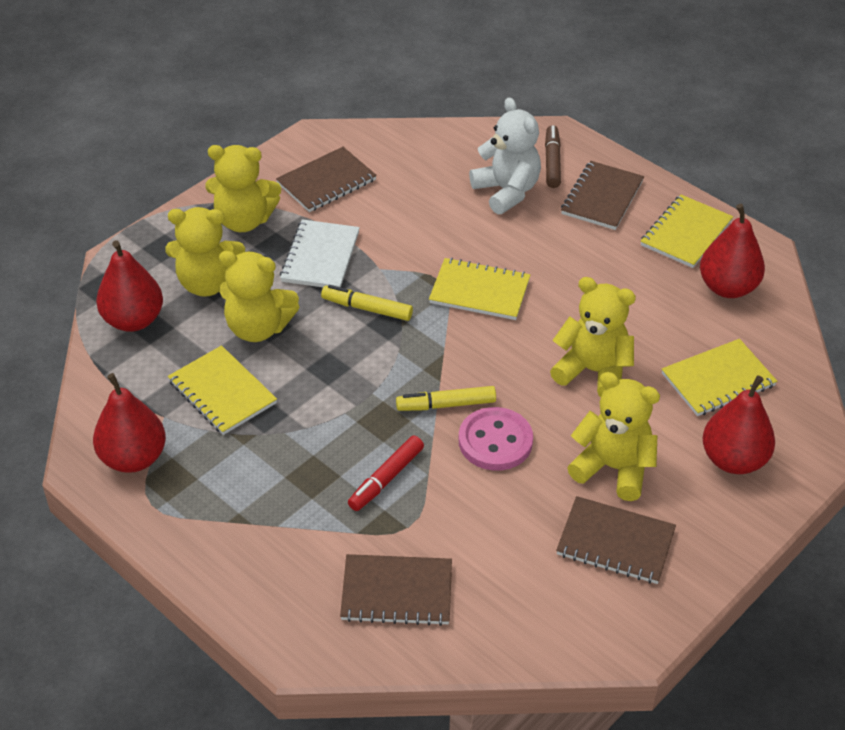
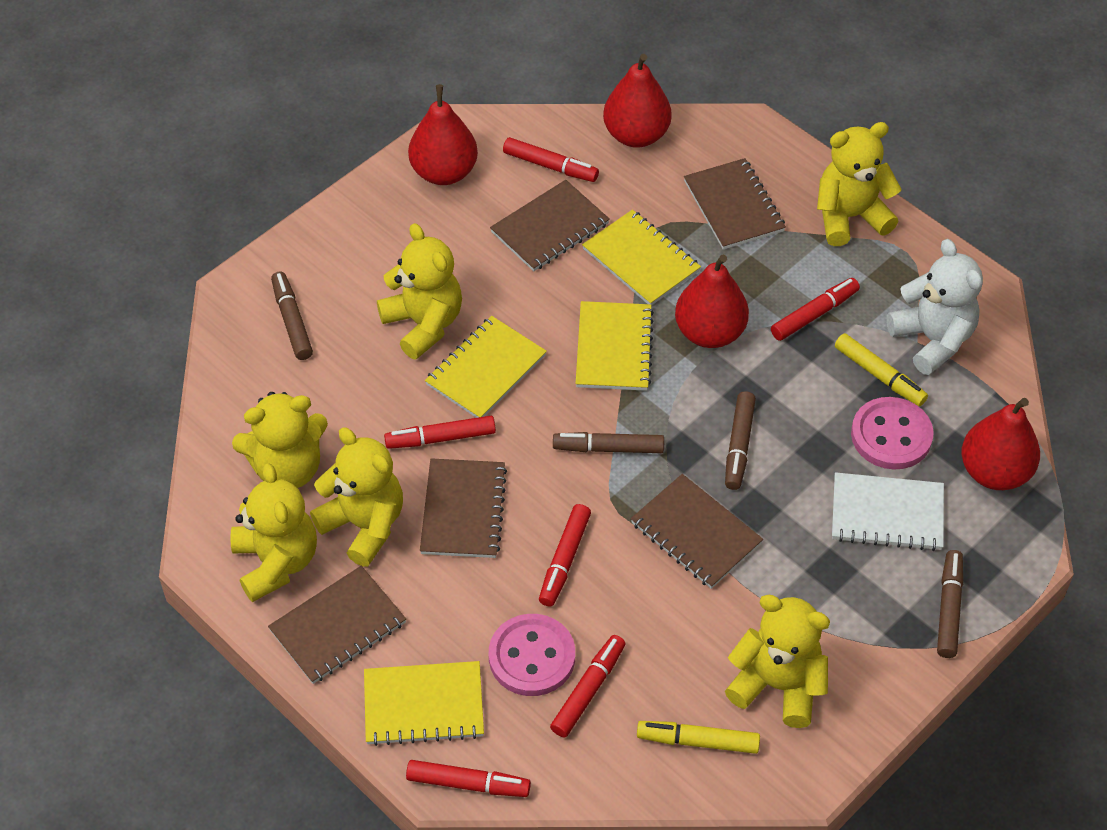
brown marker: 1 -> 4
brown notebook: 4 -> 5
pink button: 1 -> 2
red marker: 1 -> 6
yellow teddy bear: 5 -> 6

